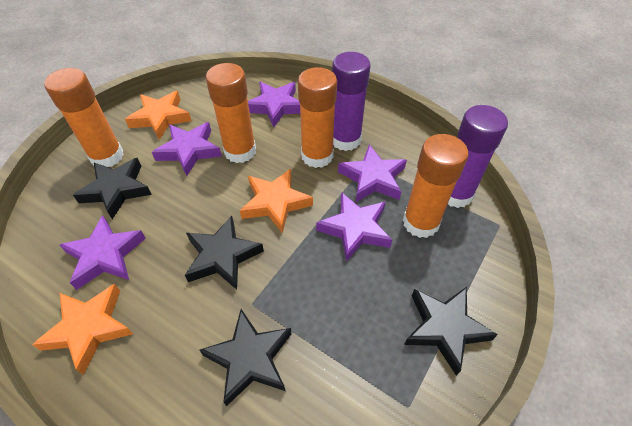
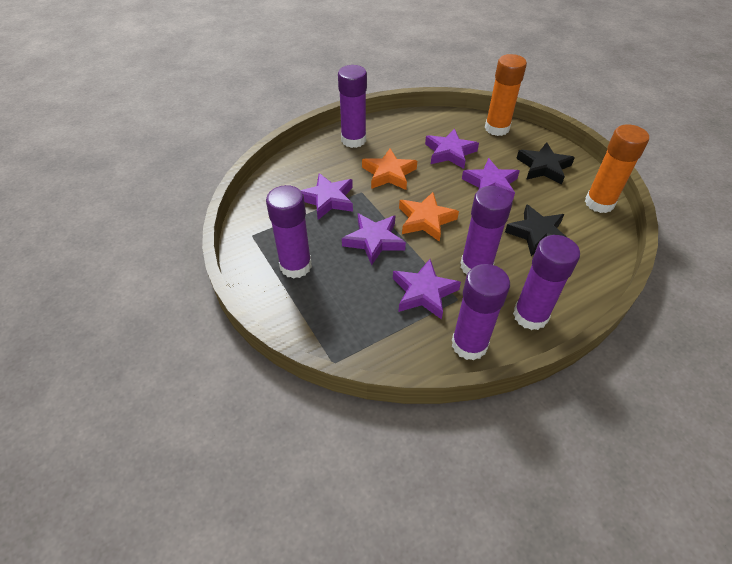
black star: 4 -> 2
orange glue stick: 4 -> 2
orange star: 3 -> 2
purple glue stick: 2 -> 5

